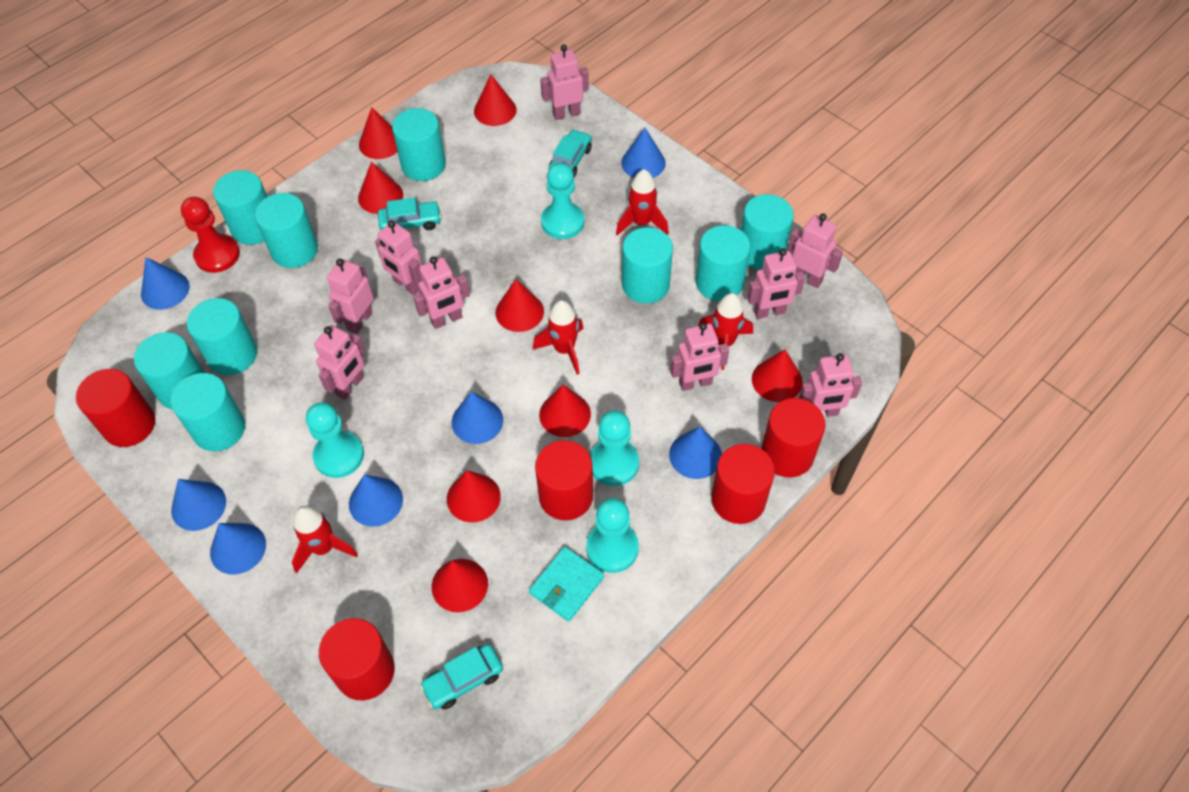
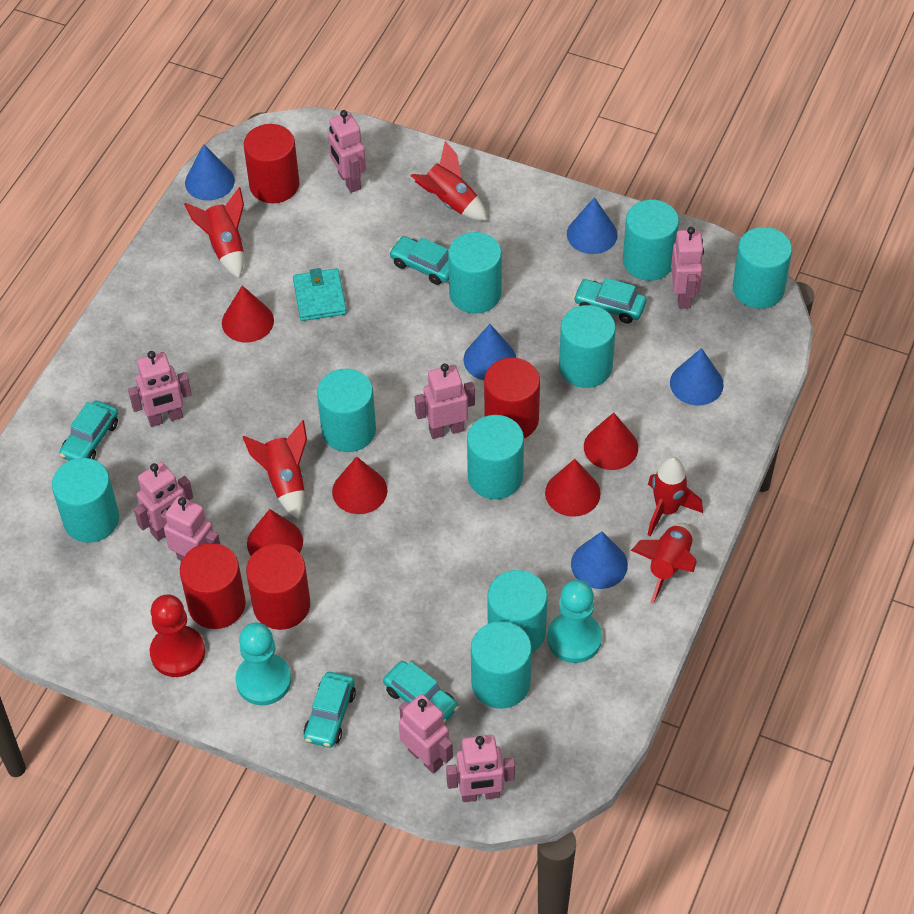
blue cone: 7 -> 5
pink robot: 9 -> 8
red cone: 8 -> 5
red cylinder: 5 -> 4
red rocket: 4 -> 5
turquoise car: 3 -> 5
turquoise pawn: 4 -> 2

